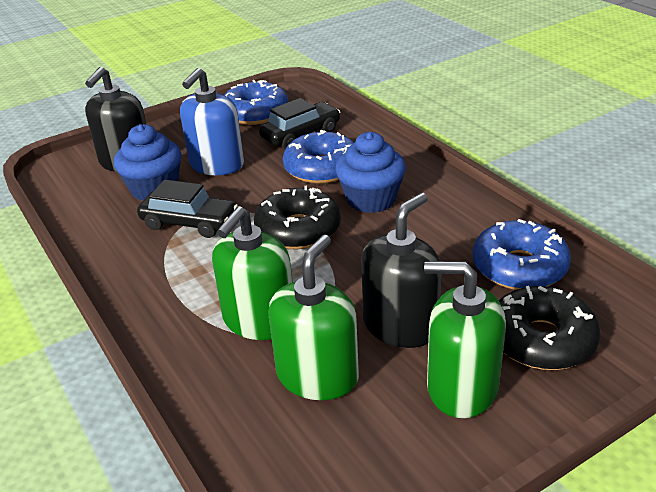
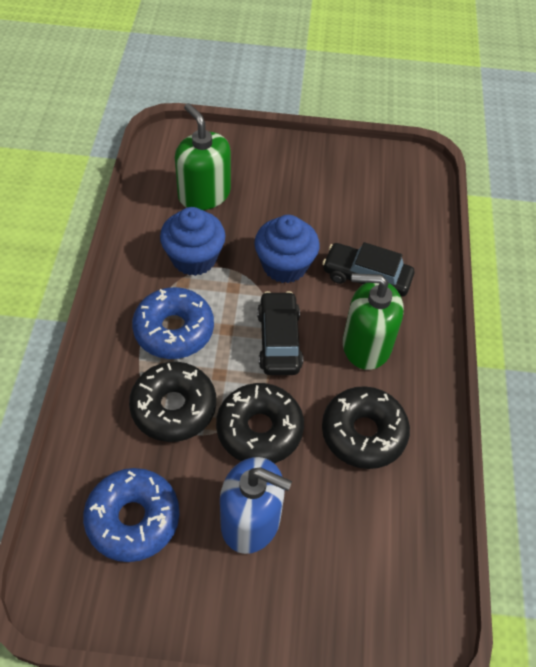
black donut: 2 -> 3
black soap dispenser: 2 -> 0
blue donut: 3 -> 2
green soap dispenser: 3 -> 2

